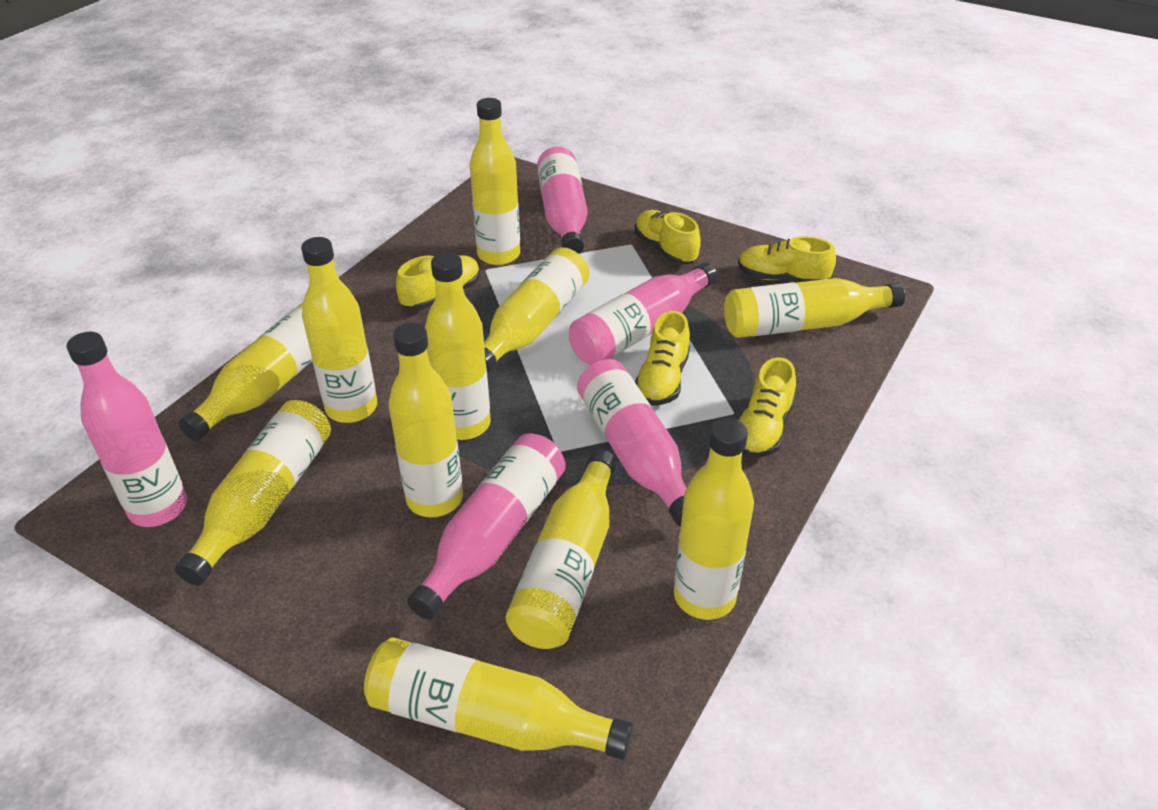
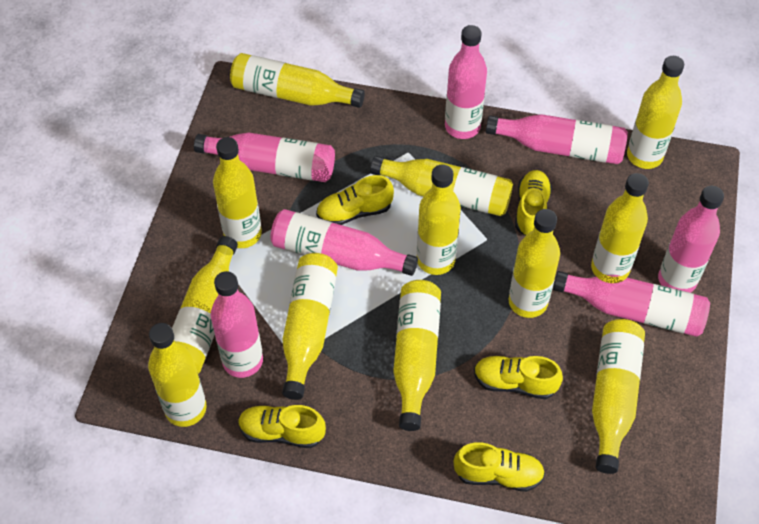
pink bottle: 5 -> 7
yellow bottle: 11 -> 12

